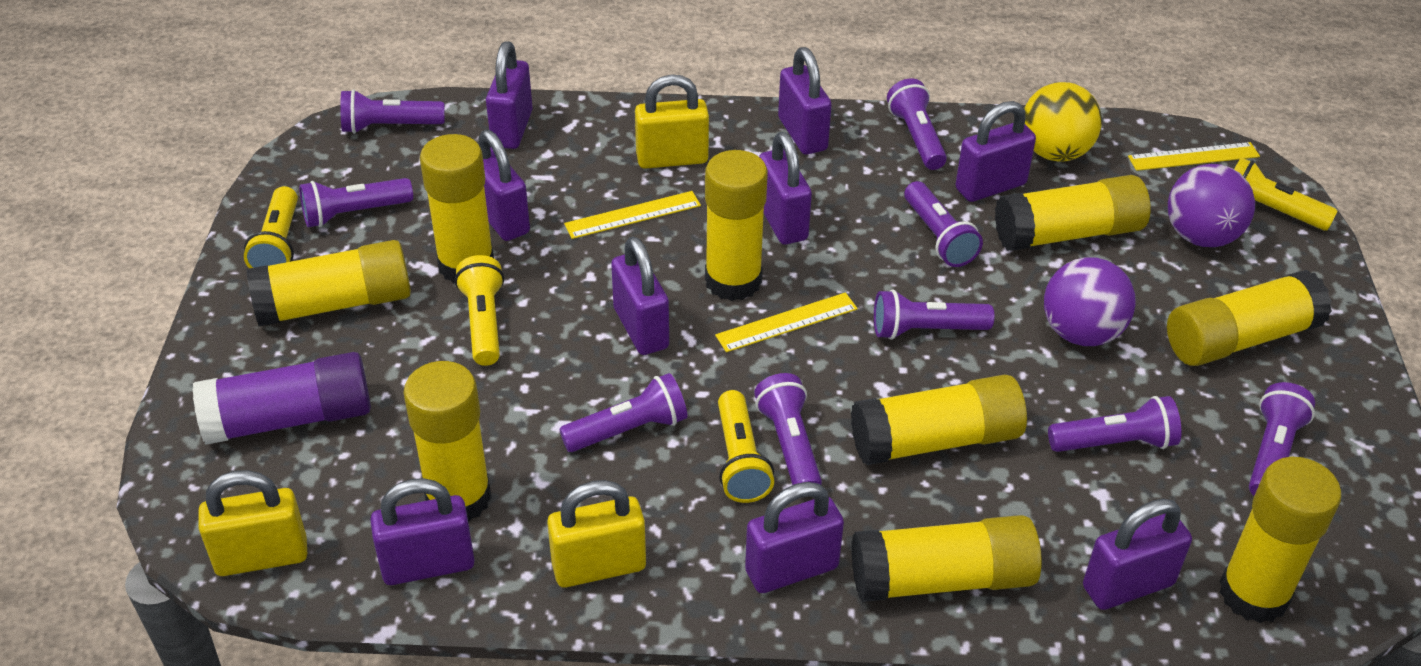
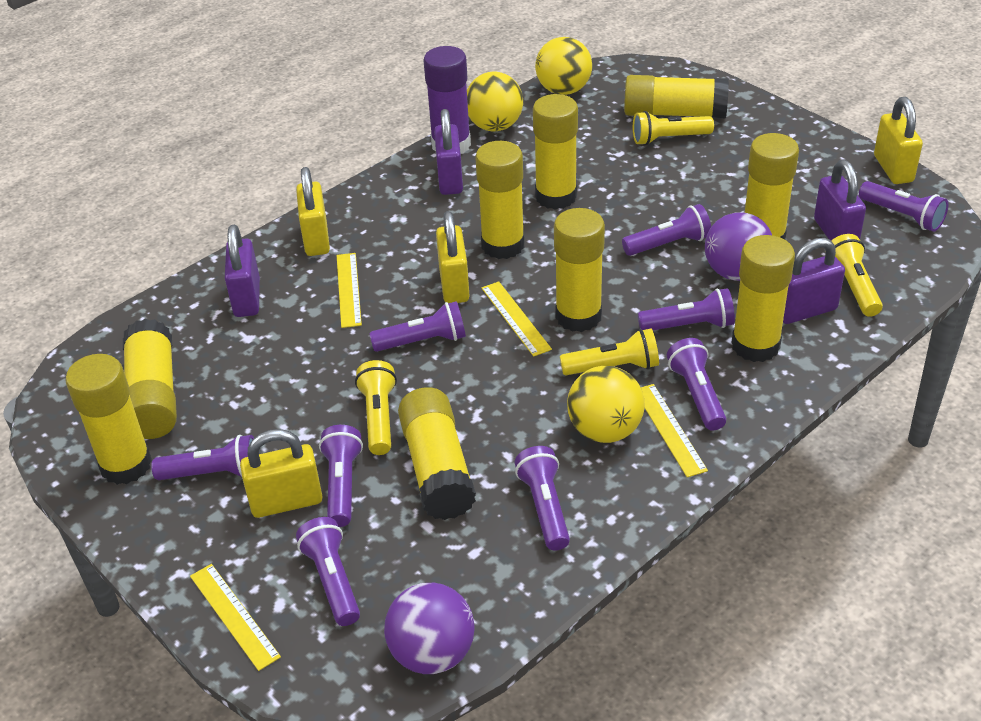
purple padlock: 9 -> 4
yellow ball: 1 -> 3
yellow padlock: 3 -> 4
yellow ruler: 3 -> 4

